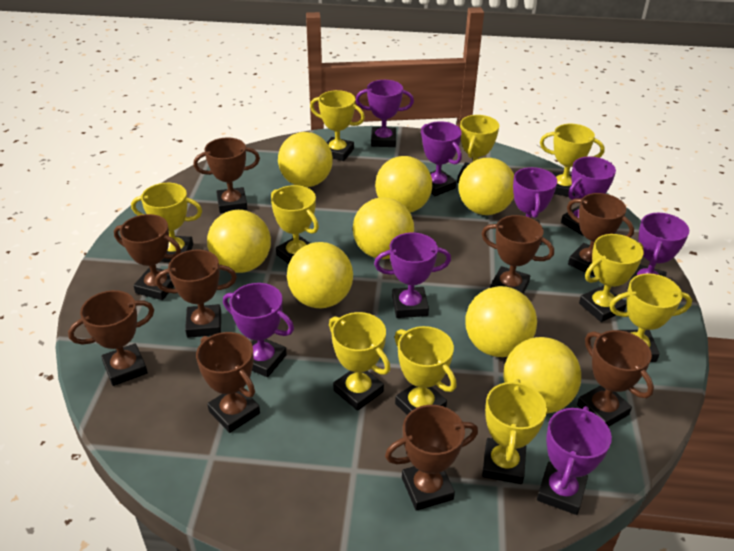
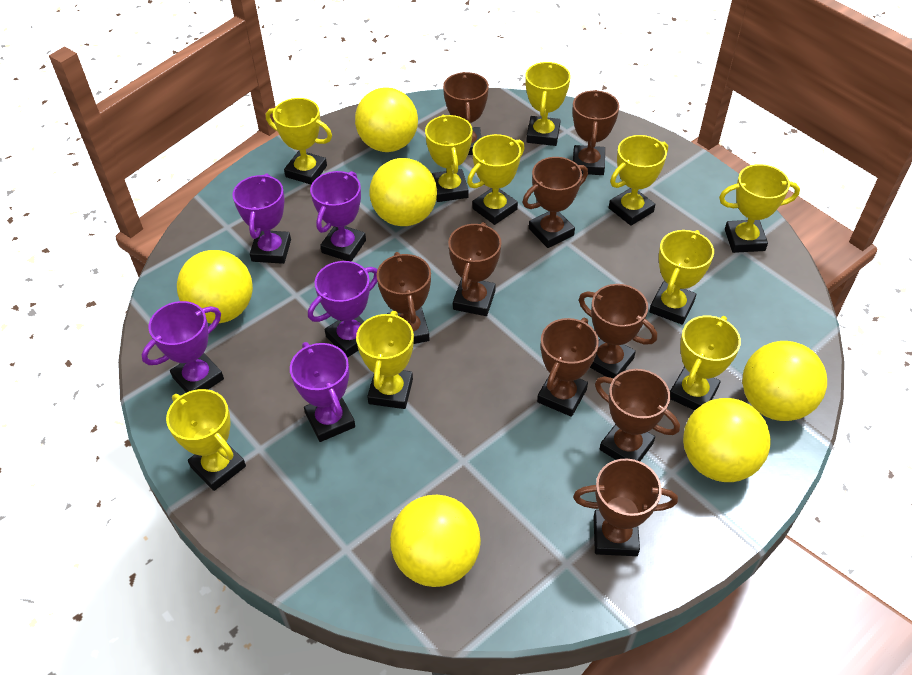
purple trophy: 8 -> 5
yellow ball: 8 -> 6

